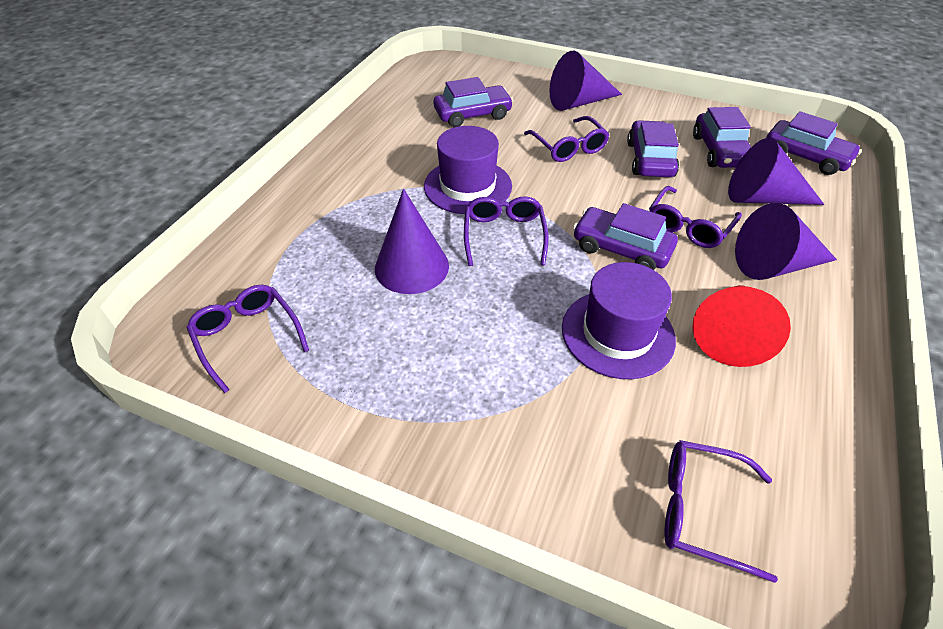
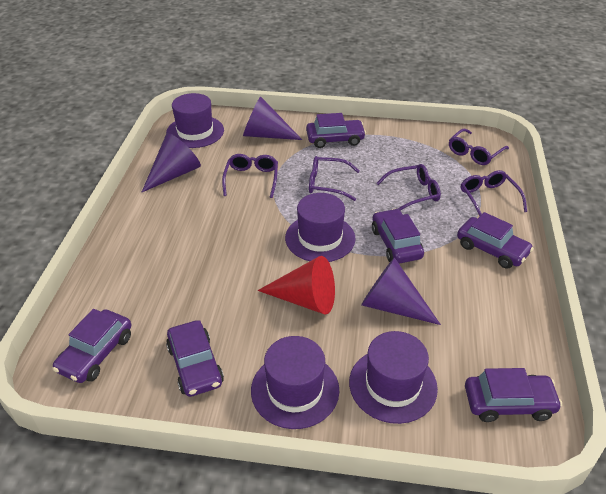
purple car: 5 -> 6
purple cone: 4 -> 3
purple hat: 2 -> 4

